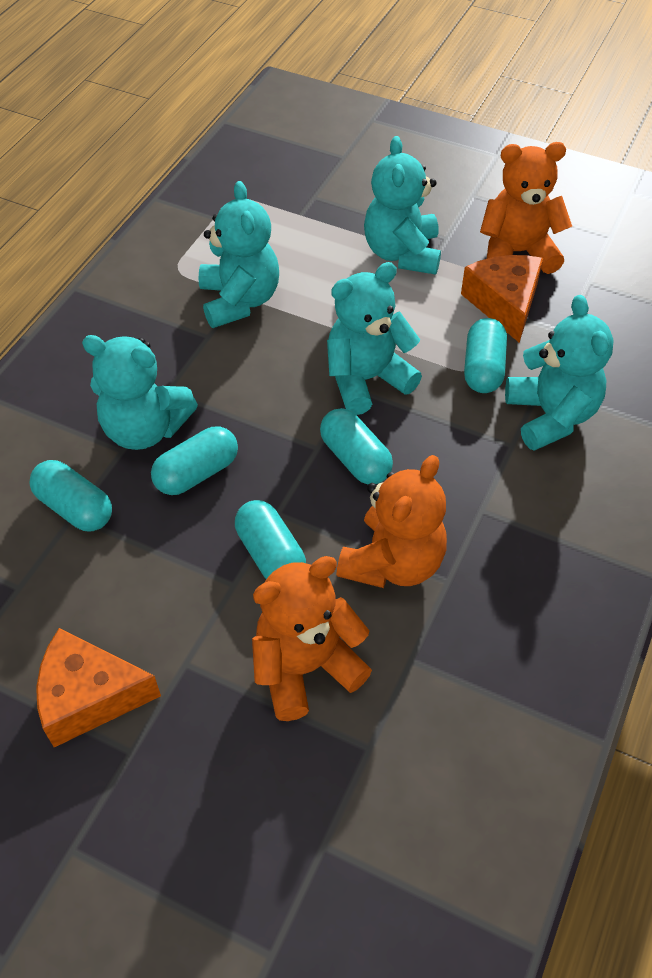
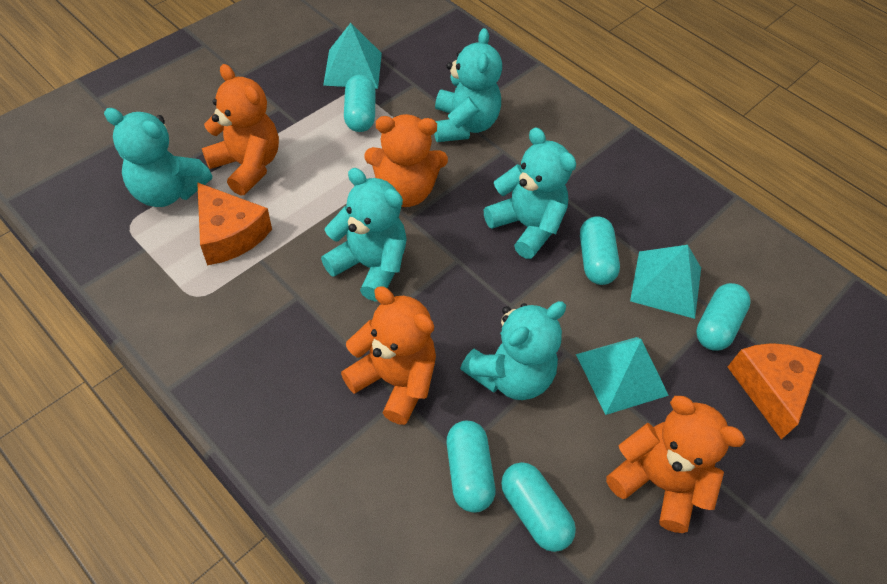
orange teddy bear: 3 -> 4
turquoise pyramid: 0 -> 3

